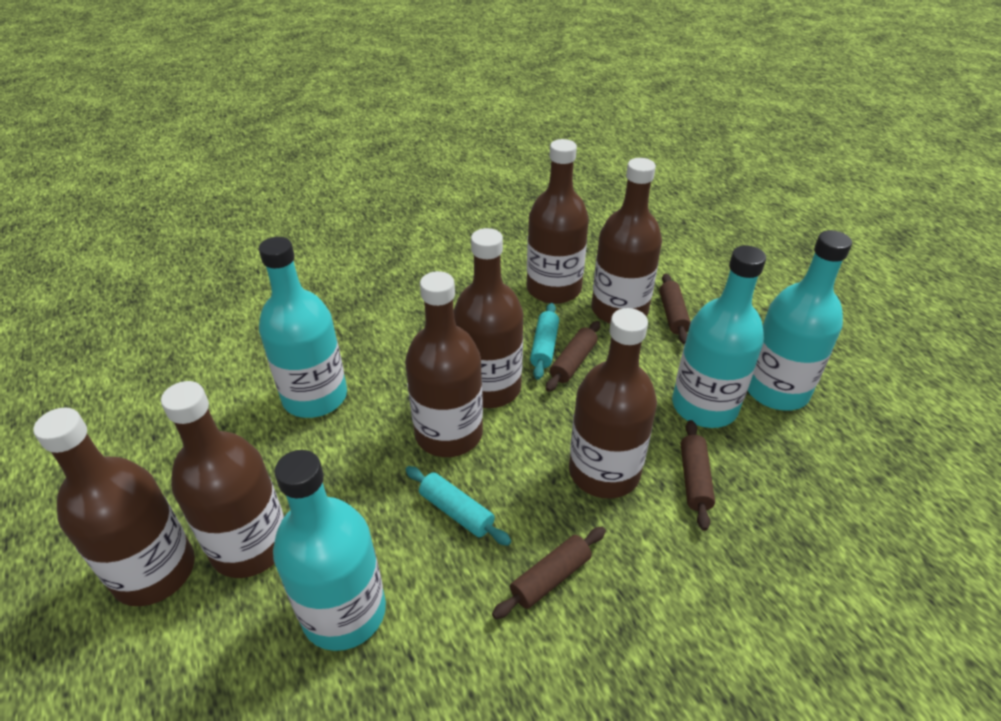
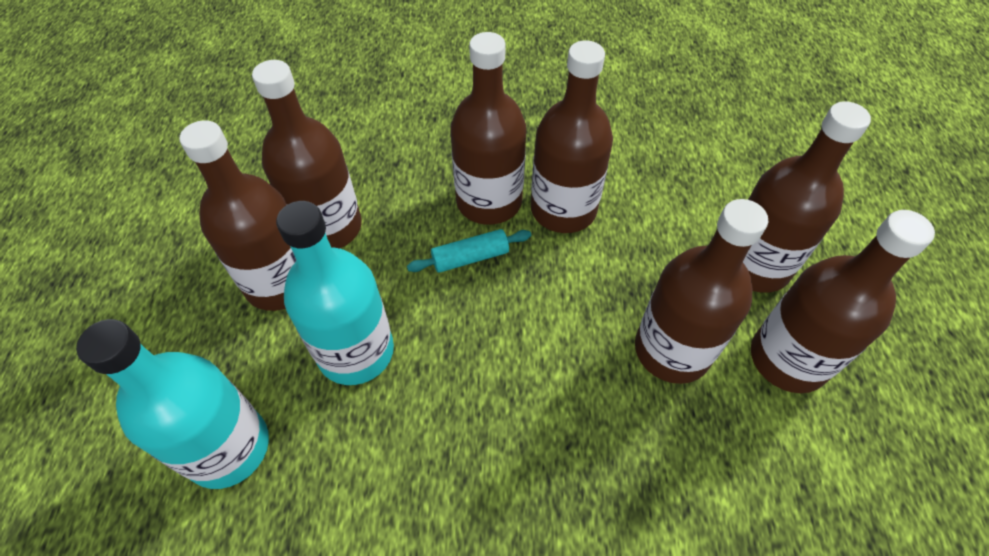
brown rolling pin: 4 -> 0
turquoise bottle: 4 -> 2
turquoise rolling pin: 2 -> 1

